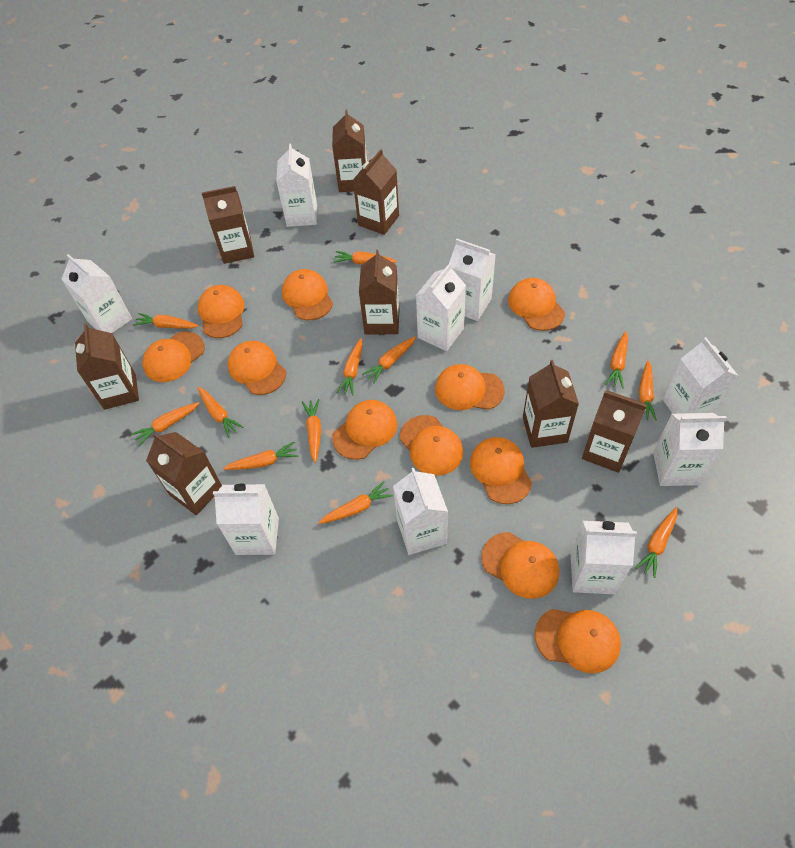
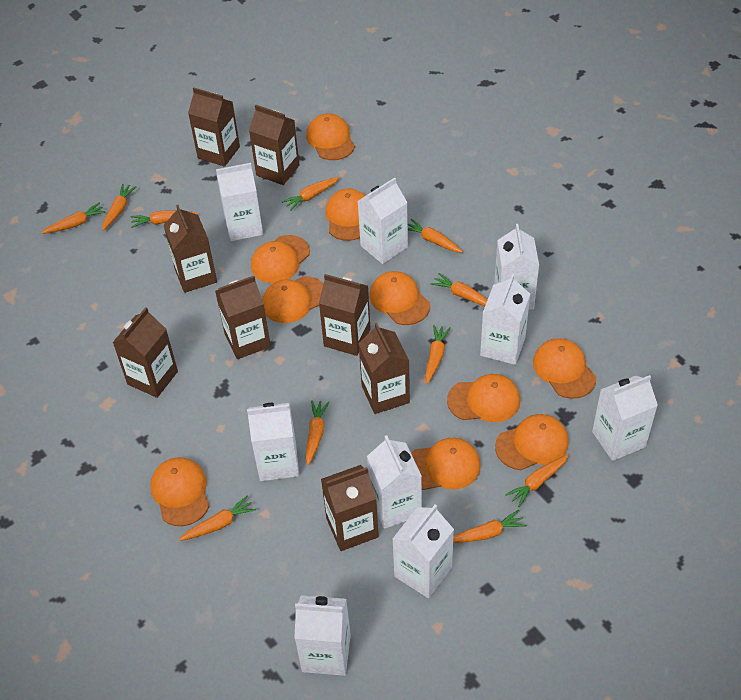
orange cap: 11 -> 10
orange carrot: 12 -> 11

